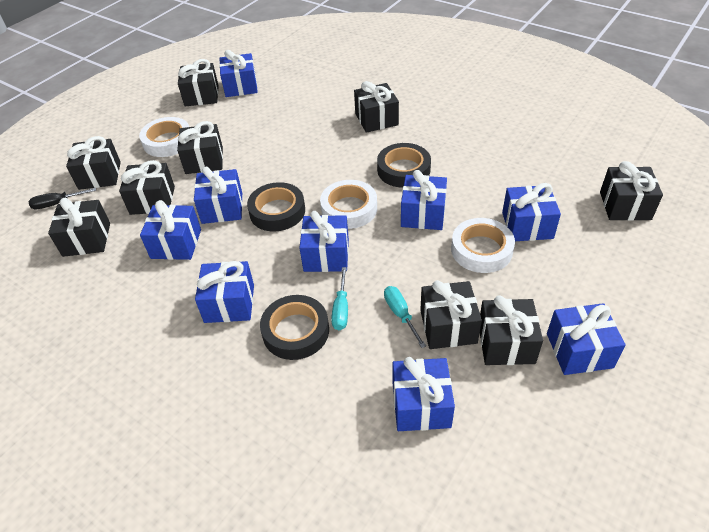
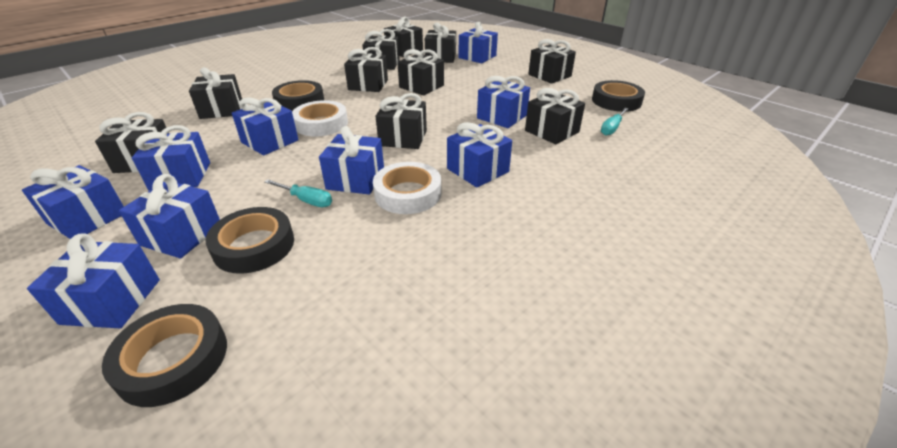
black gift: 9 -> 10
black screwdriver: 1 -> 0
black tape: 3 -> 4
white tape: 3 -> 2

